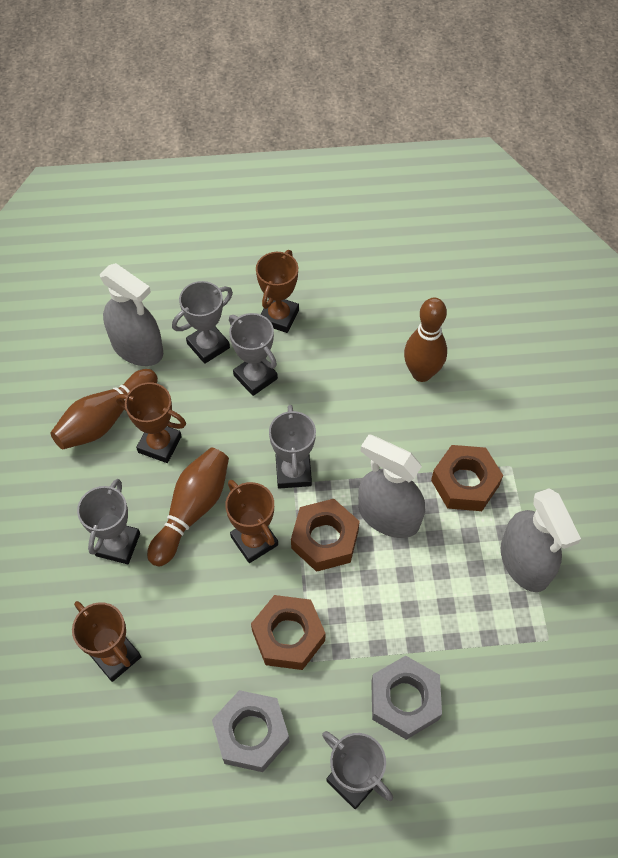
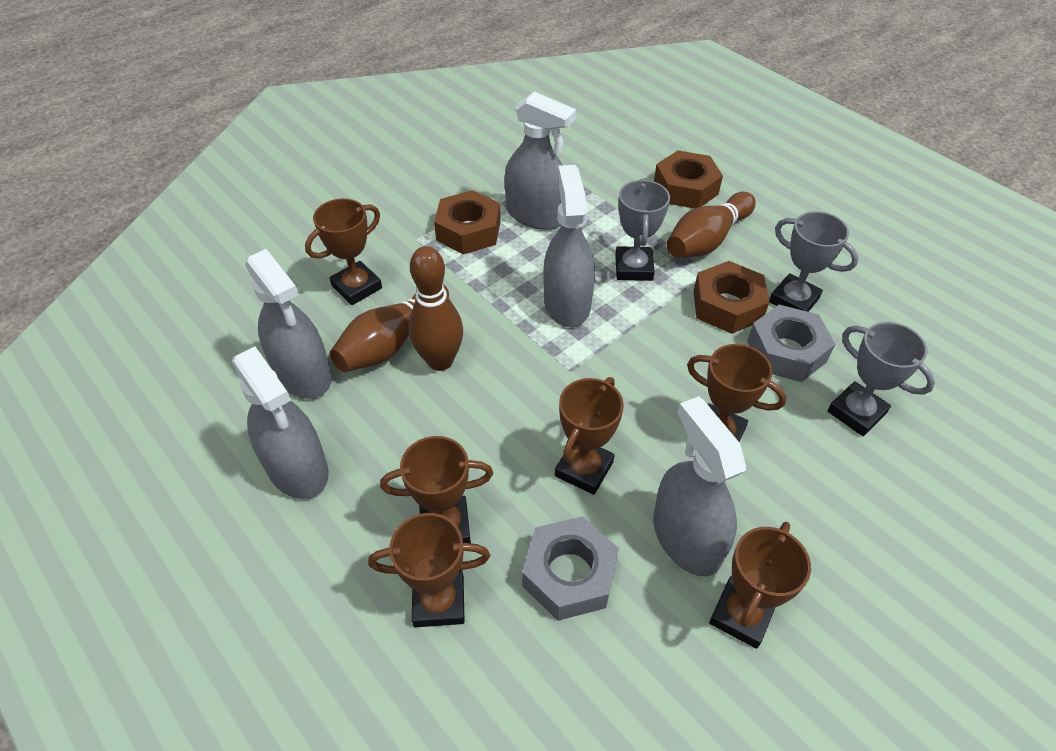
brown trophy: 4 -> 6
grey spray bottle: 3 -> 5
grey trophy: 5 -> 3

